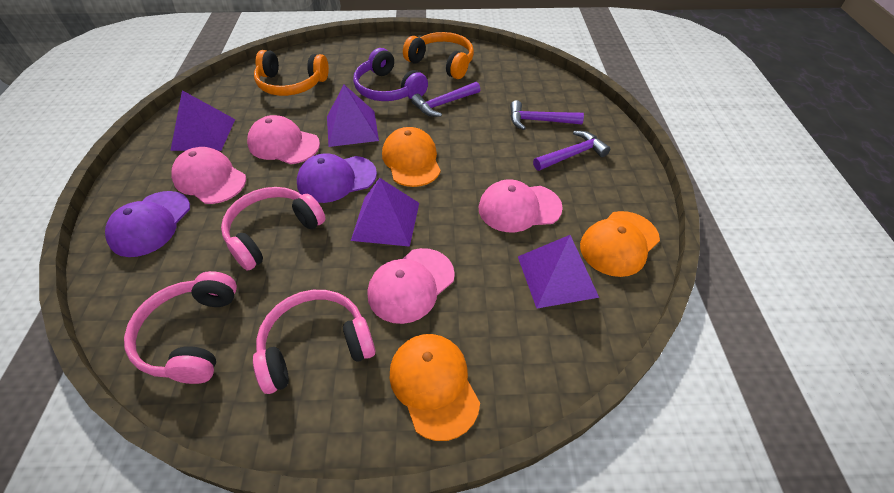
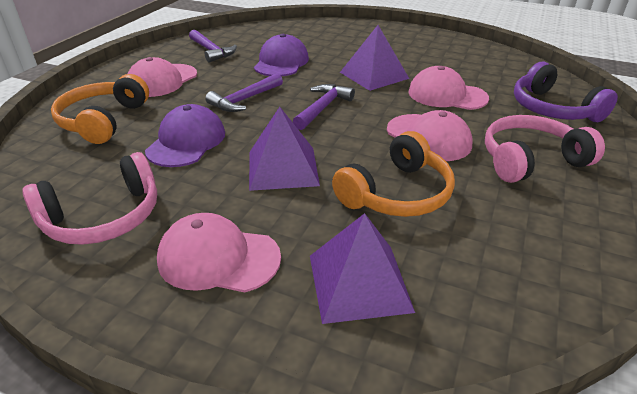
orange cap: 3 -> 0
pink headphones: 3 -> 2
purple pyramid: 4 -> 3

